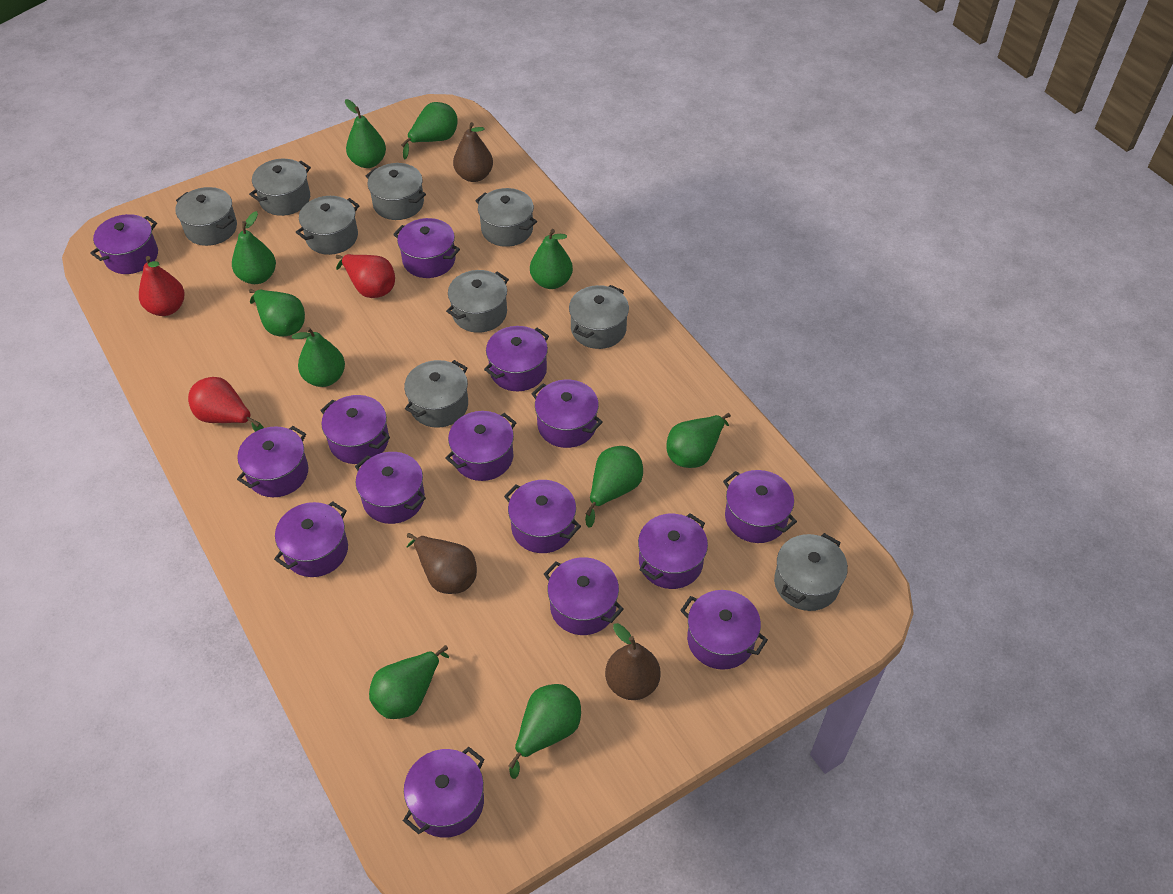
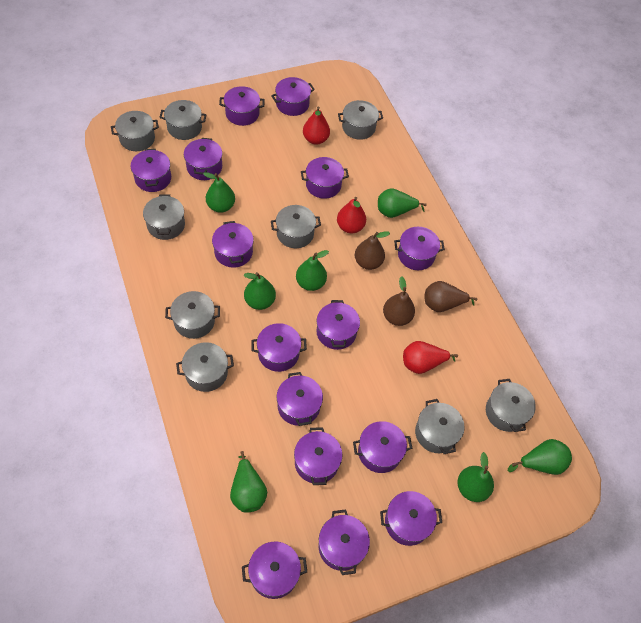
green pear: 10 -> 7

